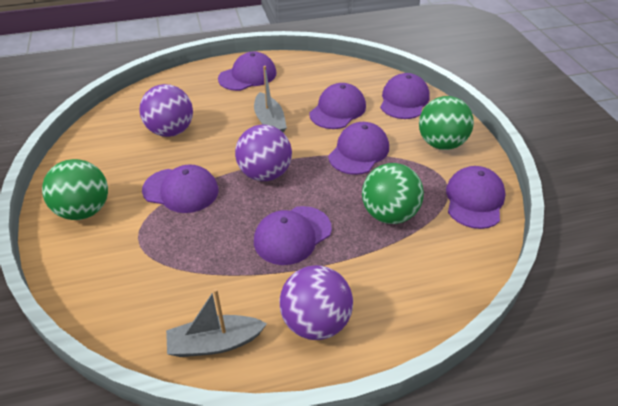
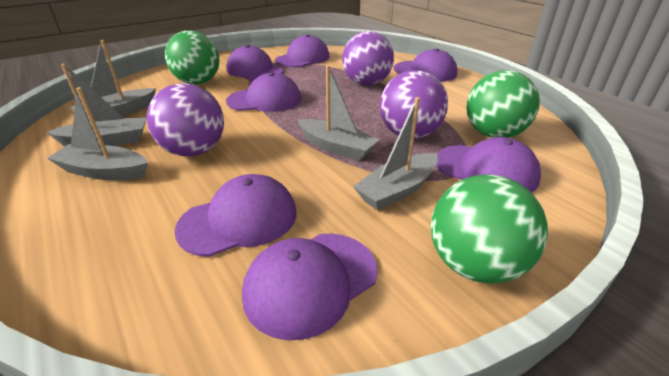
grey boat: 2 -> 5

